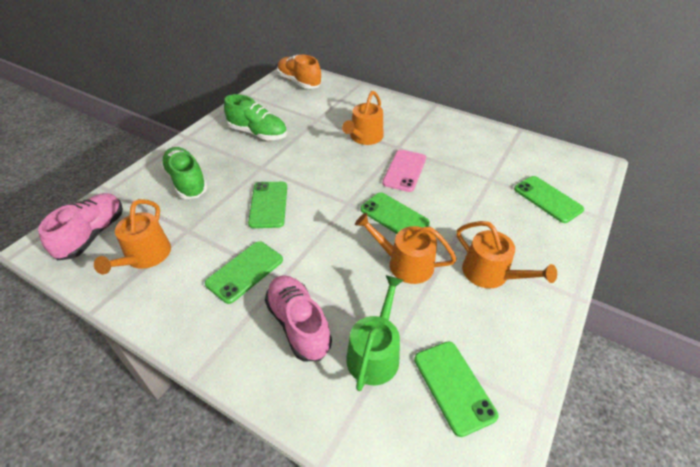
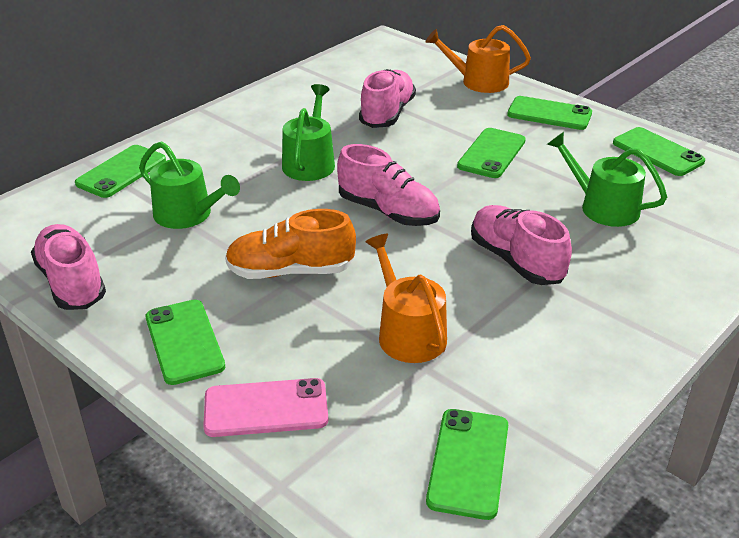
green phone: 5 -> 6
green shoe: 2 -> 0
green watering can: 1 -> 3
orange watering can: 4 -> 2
pink shoe: 2 -> 4

